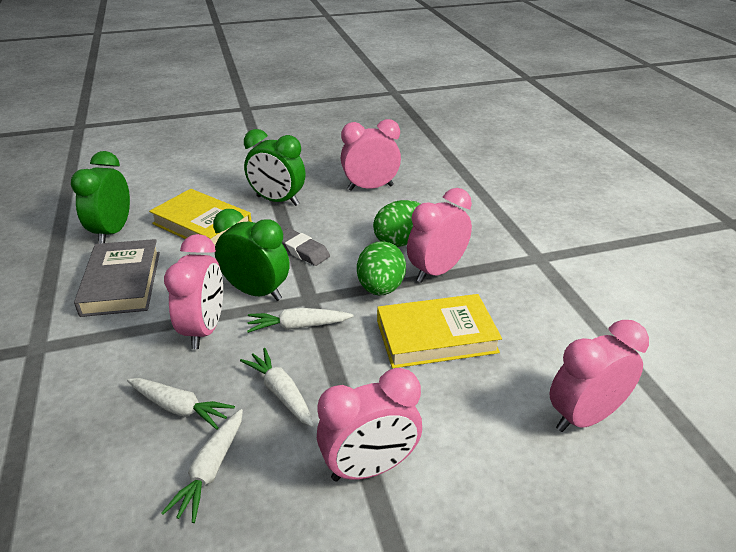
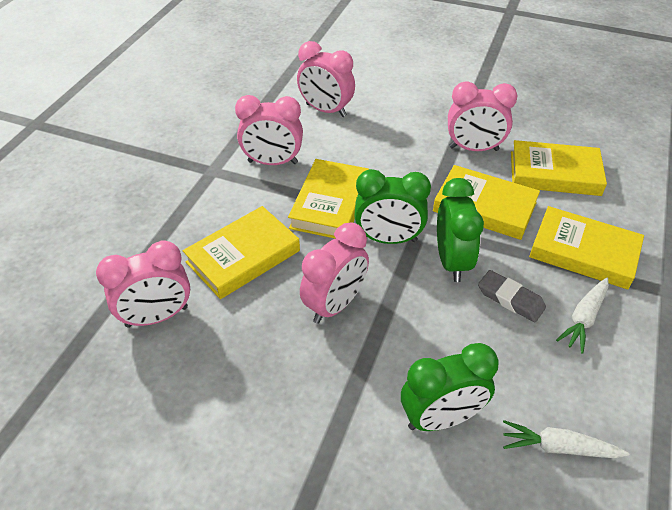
green egg: 2 -> 0
grey book: 1 -> 0
white carrot: 4 -> 2
yellow book: 2 -> 5

